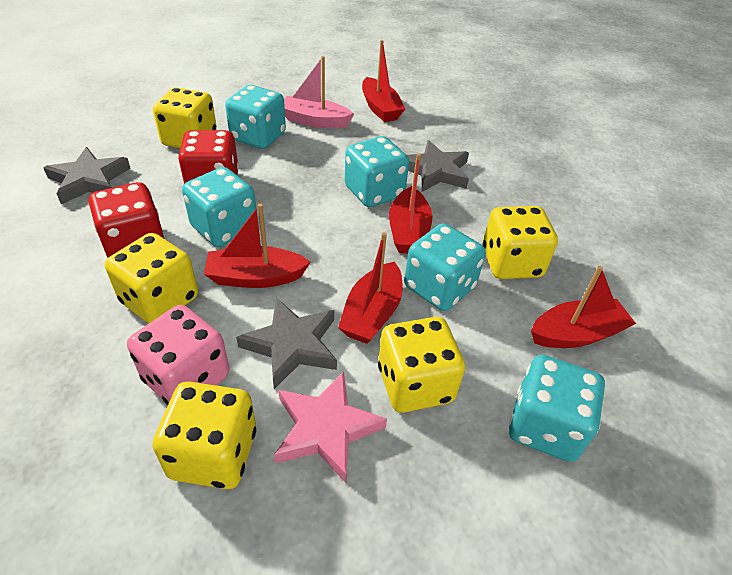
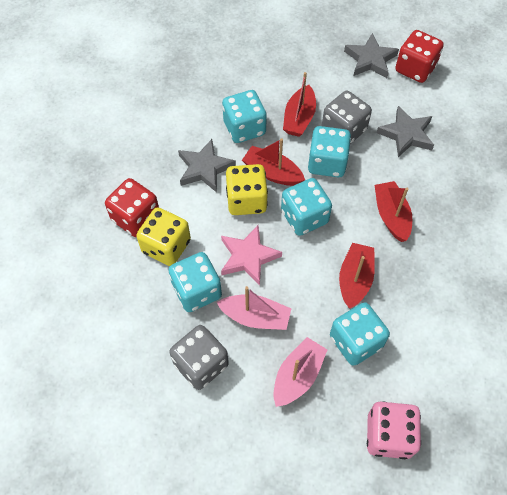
grey dice: 0 -> 2
pink boat: 1 -> 2
red boat: 5 -> 4
yellow dice: 5 -> 2

